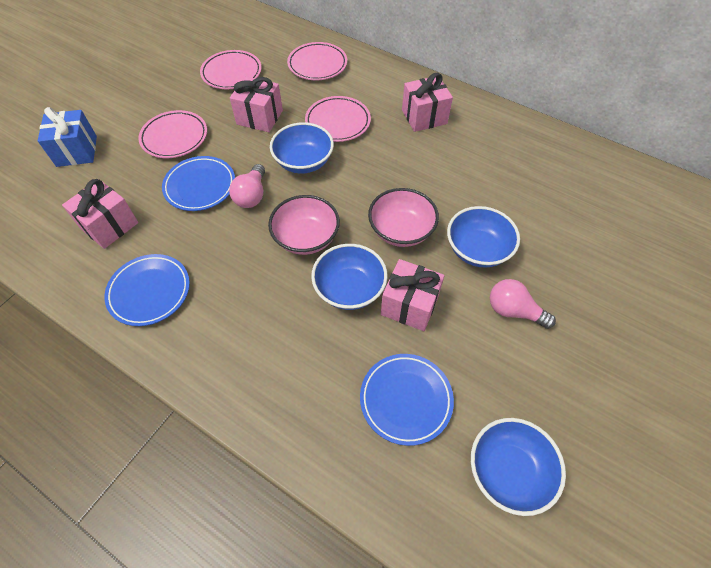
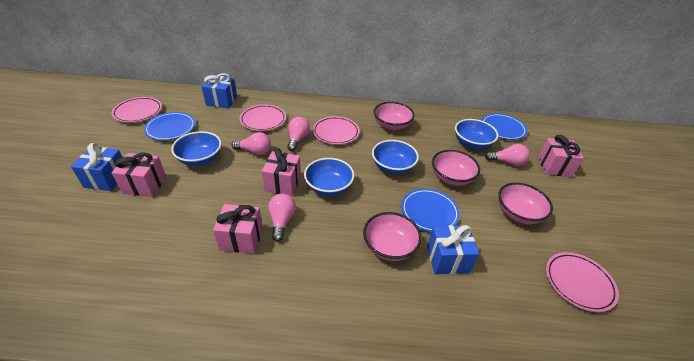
blue gift: 1 -> 3
pink bowl: 2 -> 4
pink light bulb: 2 -> 4

